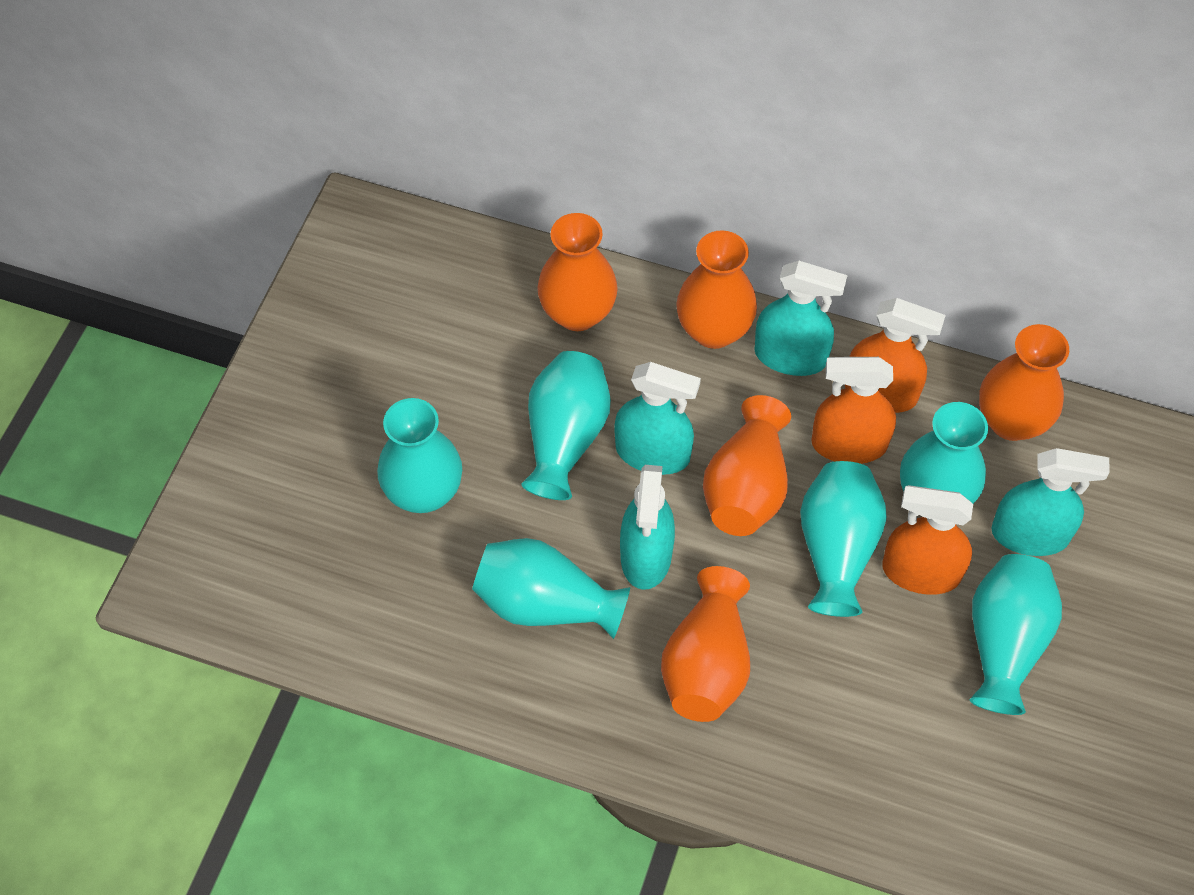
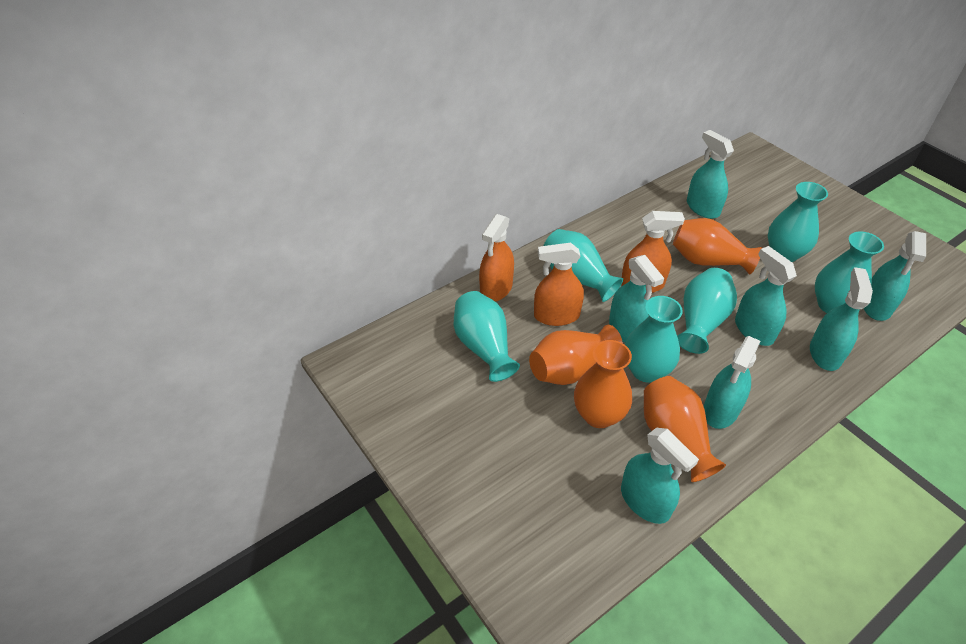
orange vase: 5 -> 4
turquoise spray bottle: 4 -> 7

